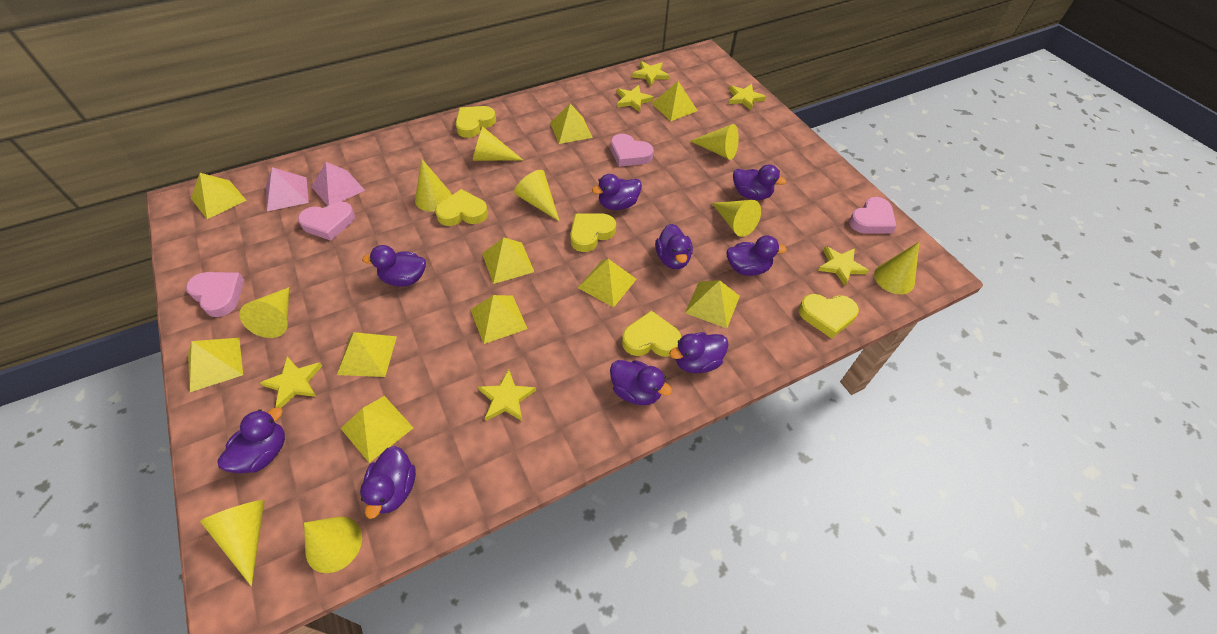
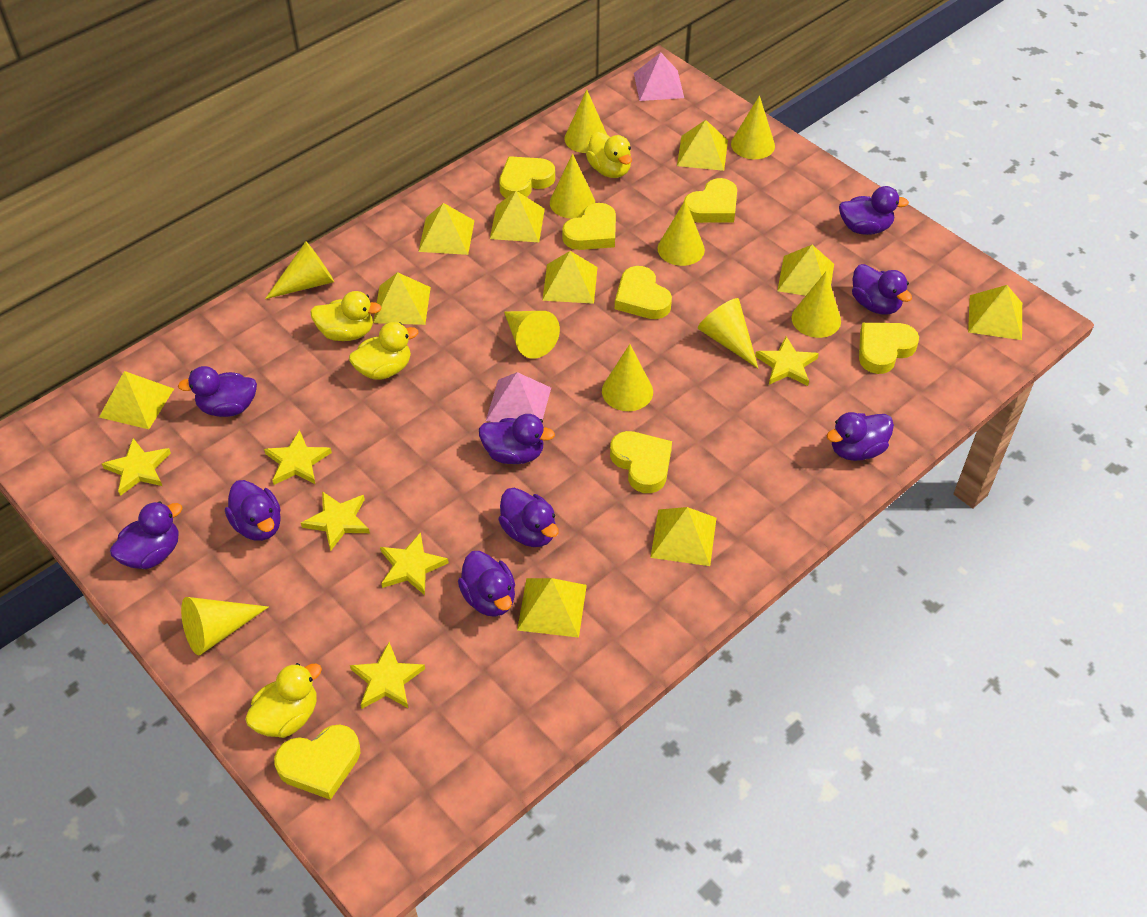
pink heart: 4 -> 0
yellow cone: 9 -> 10
yellow duck: 0 -> 4
yellow heart: 5 -> 7

